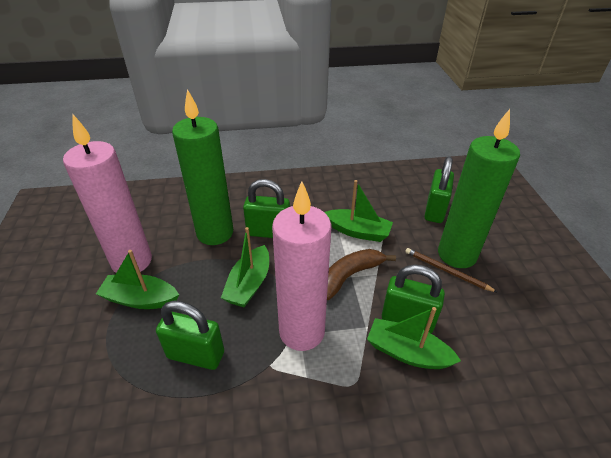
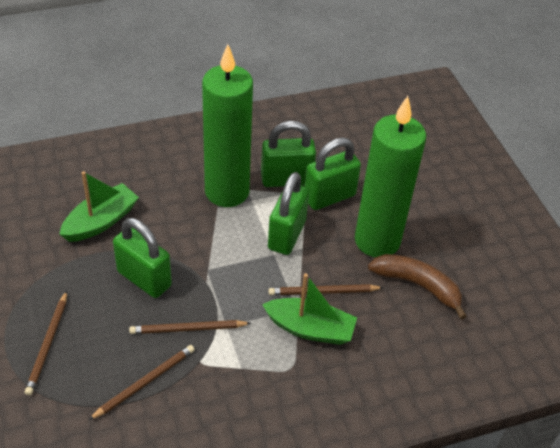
brown pencil: 1 -> 4
green boat: 4 -> 2
pink candle: 2 -> 0

